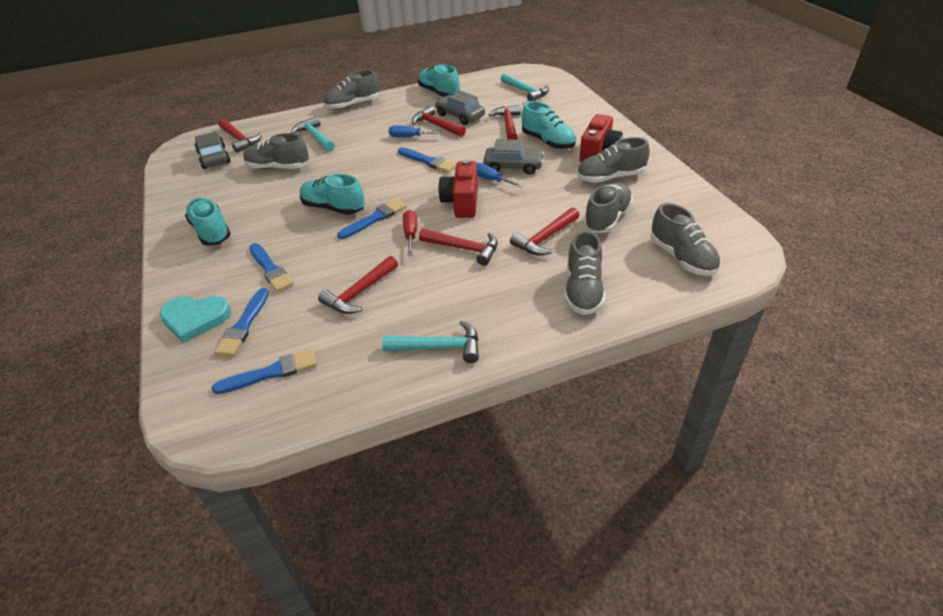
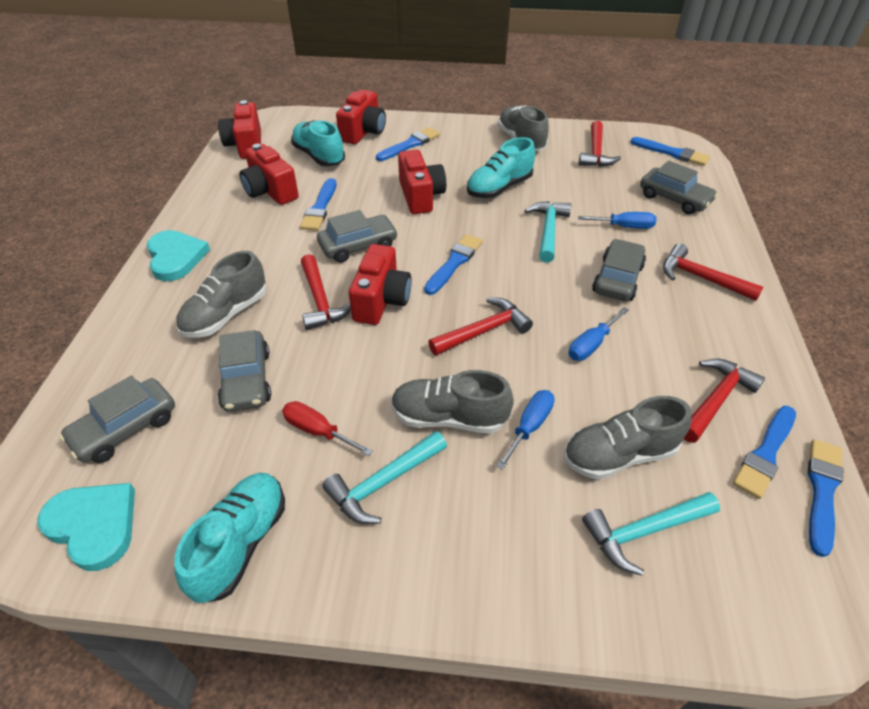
blue brush: 5 -> 6
blue screwdriver: 2 -> 3
grey car: 3 -> 5
grey shoe: 6 -> 4
red camera: 2 -> 5
red hammer: 6 -> 5
turquoise heart: 1 -> 2
turquoise shoe: 4 -> 3

